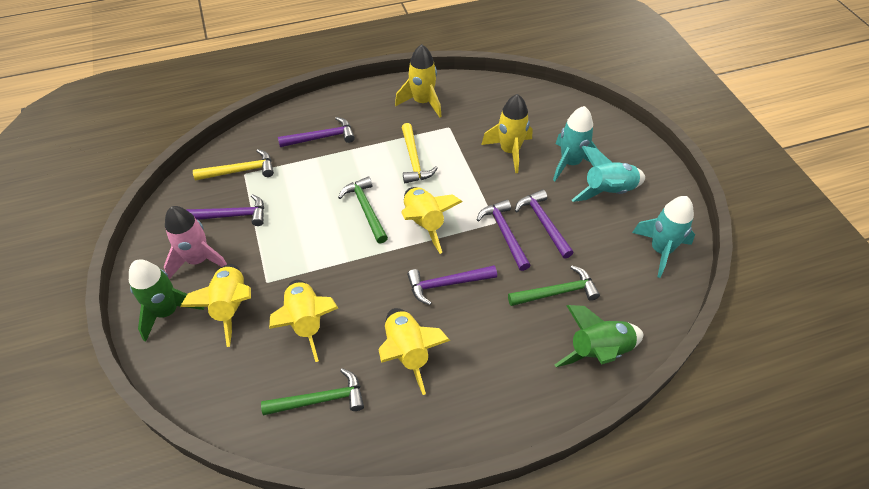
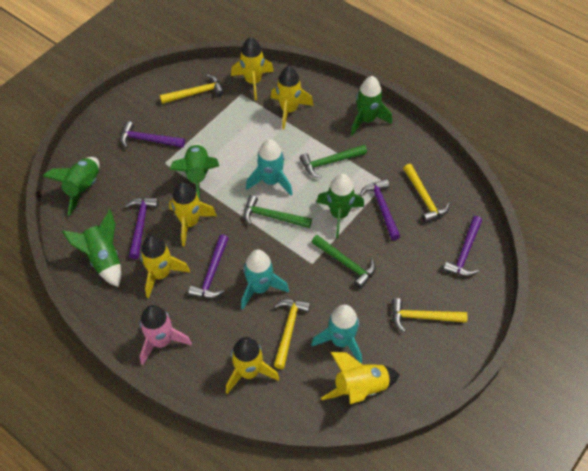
green rocket: 2 -> 5
yellow hammer: 2 -> 4

